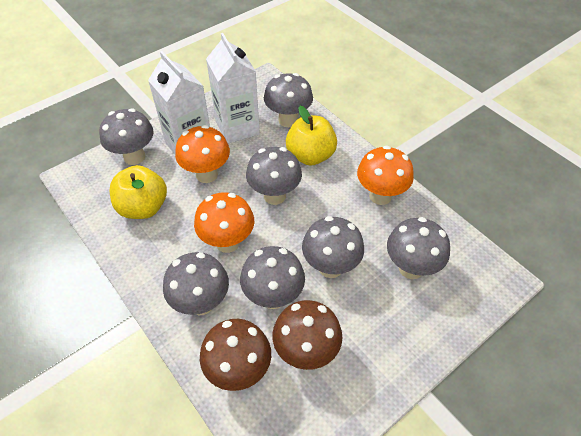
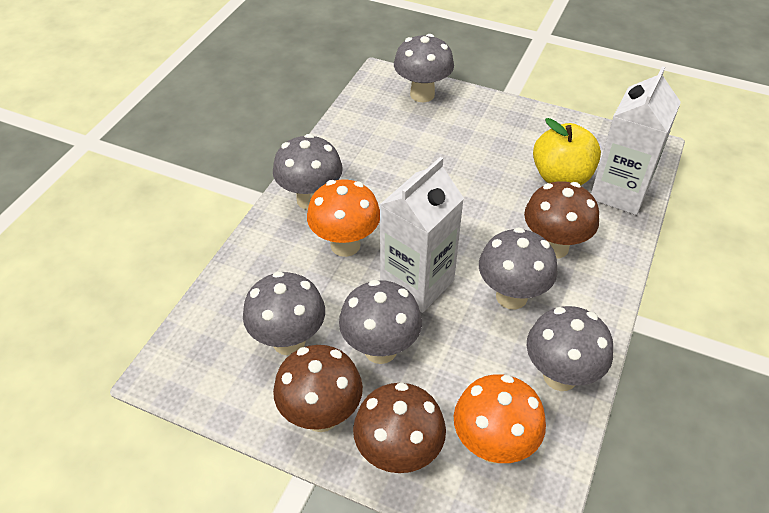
brown mushroom: 2 -> 3
grey mushroom: 7 -> 6
orange mushroom: 3 -> 2
yellow apple: 2 -> 1

